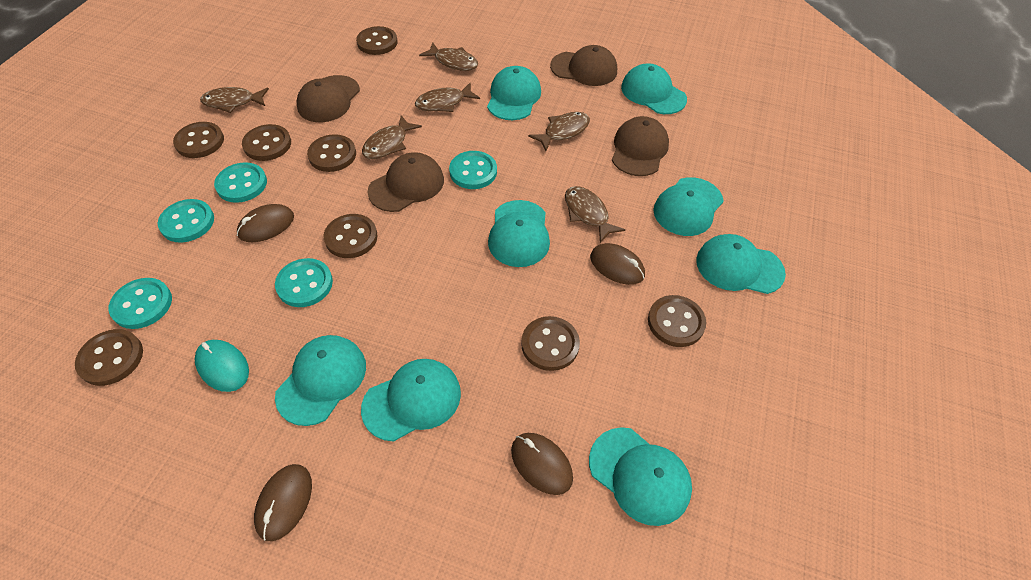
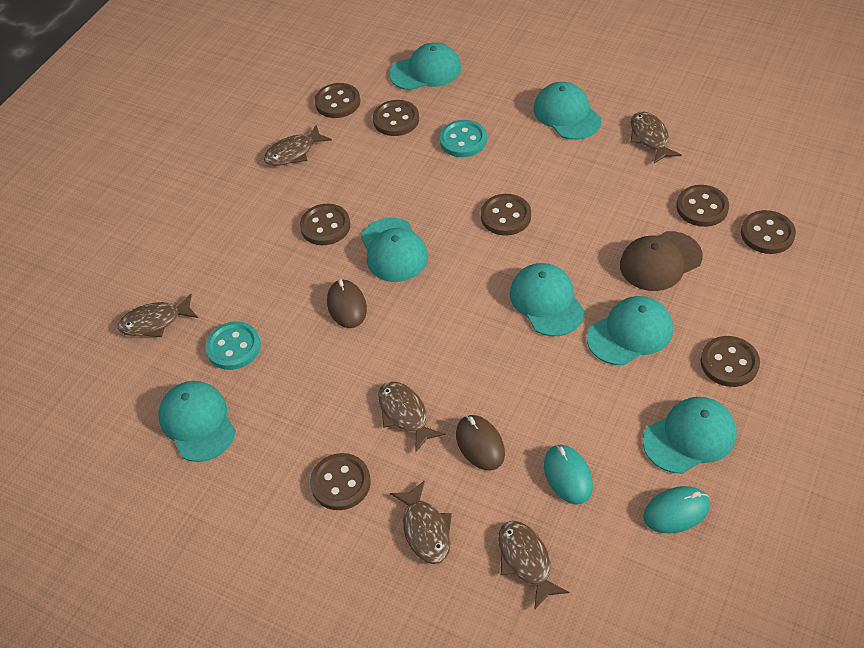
brown cap: 4 -> 1
brown mouse: 4 -> 2
turquoise button: 5 -> 2
turquoise cap: 8 -> 7
turquoise mouse: 1 -> 2

